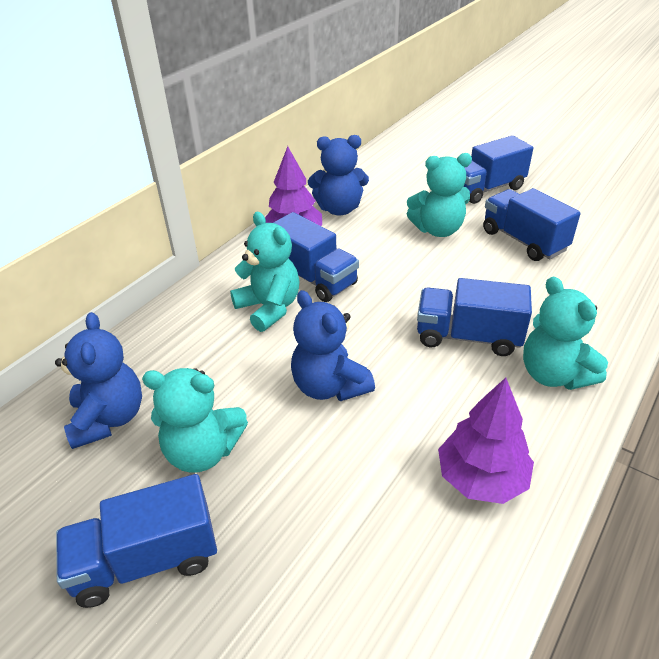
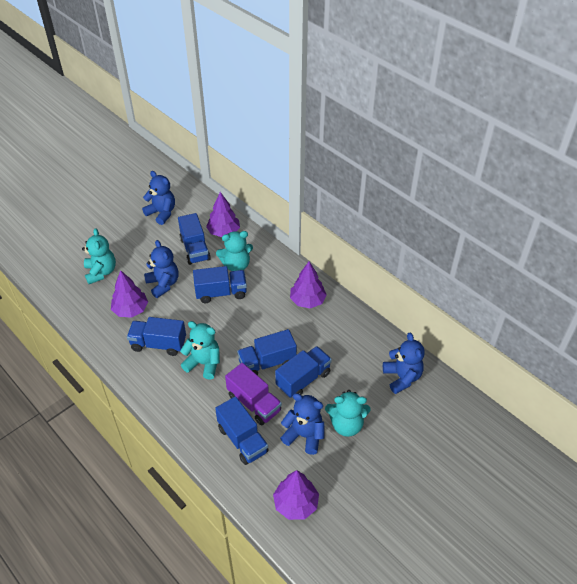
blue teddy bear: 3 -> 4
blue truck: 5 -> 6
purple tree: 2 -> 4
purple truck: 0 -> 1

